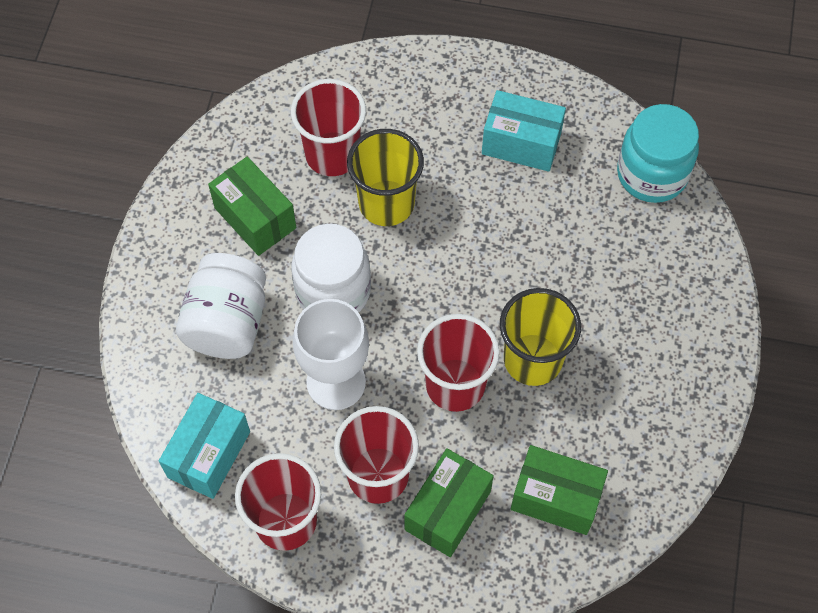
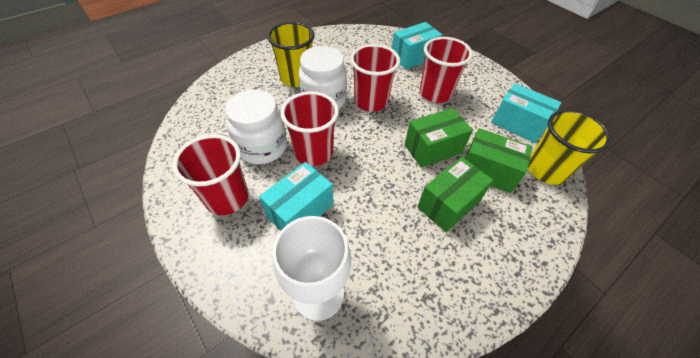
turquoise box: 2 -> 3
turquoise jar: 1 -> 0

